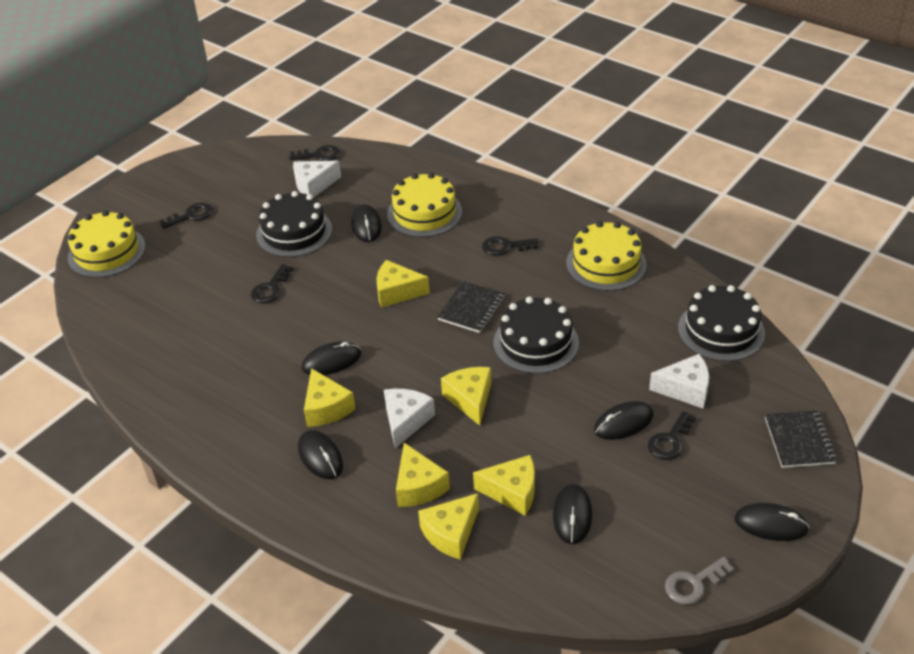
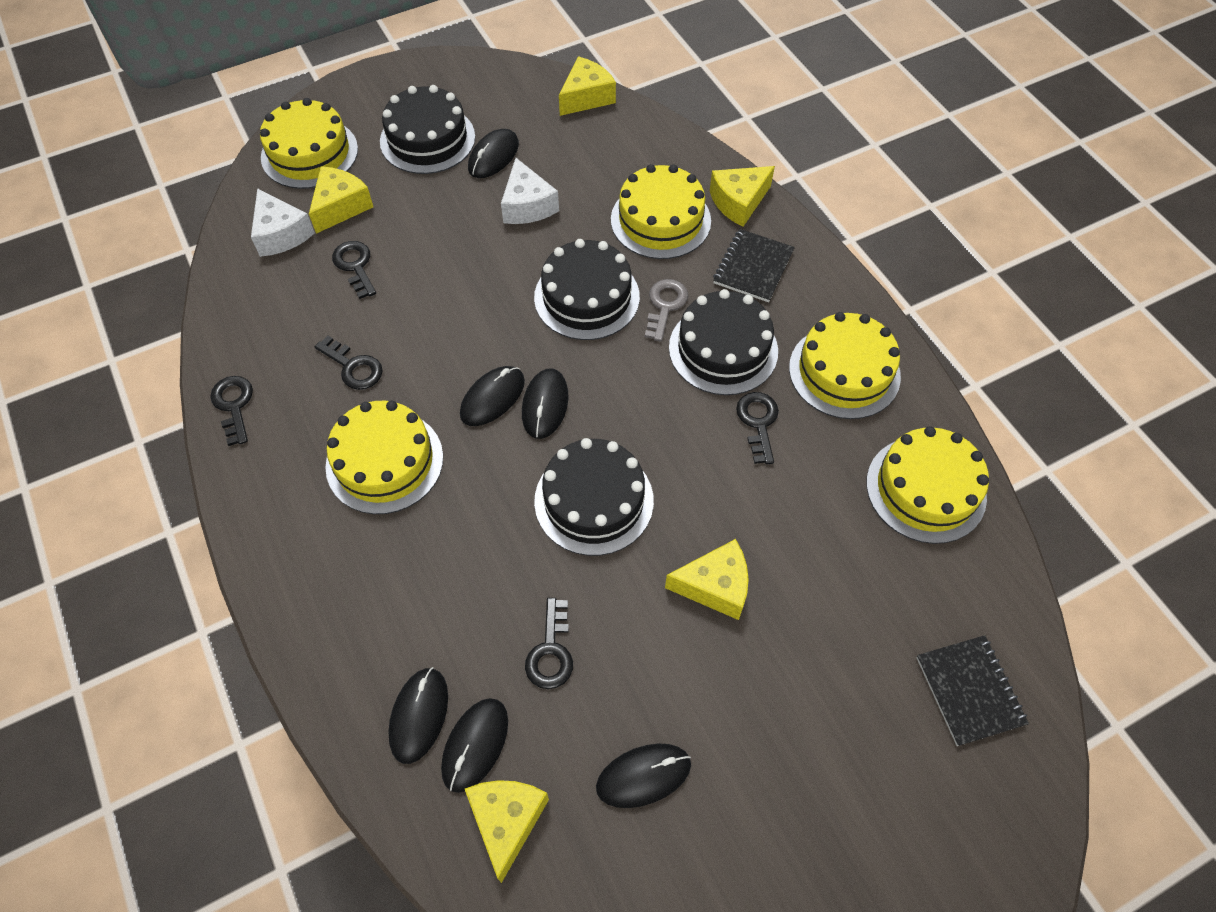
black cake: 3 -> 4
white cheese: 3 -> 2
yellow cake: 3 -> 5
yellow cheese: 6 -> 5

